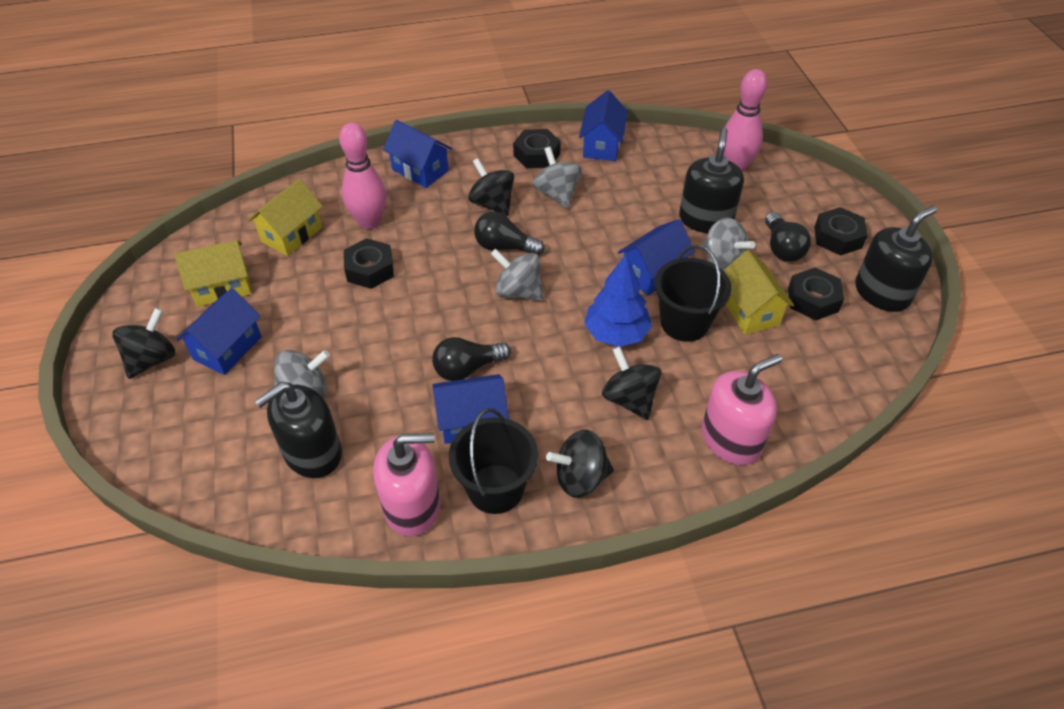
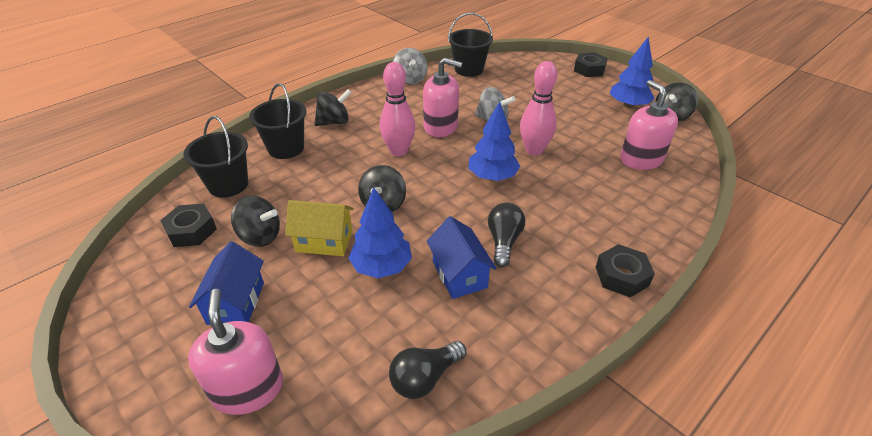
black bucket: 2 -> 3
black light bulb: 3 -> 2
black nut: 4 -> 3
black soap dispenser: 3 -> 0
blue house: 5 -> 2
blue tree: 1 -> 3
grey spinning top: 4 -> 2
pink soap dispenser: 2 -> 3
yellow house: 3 -> 1

